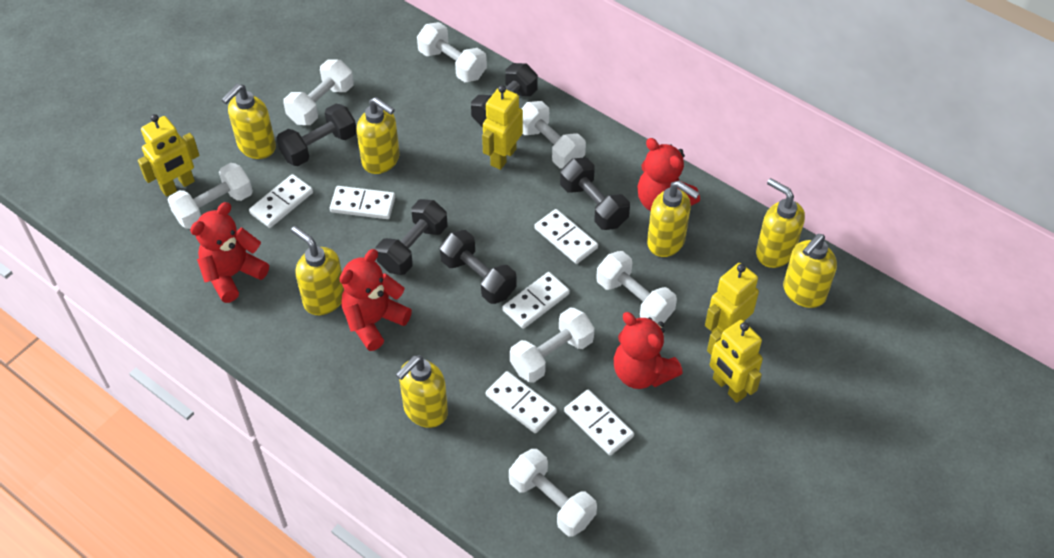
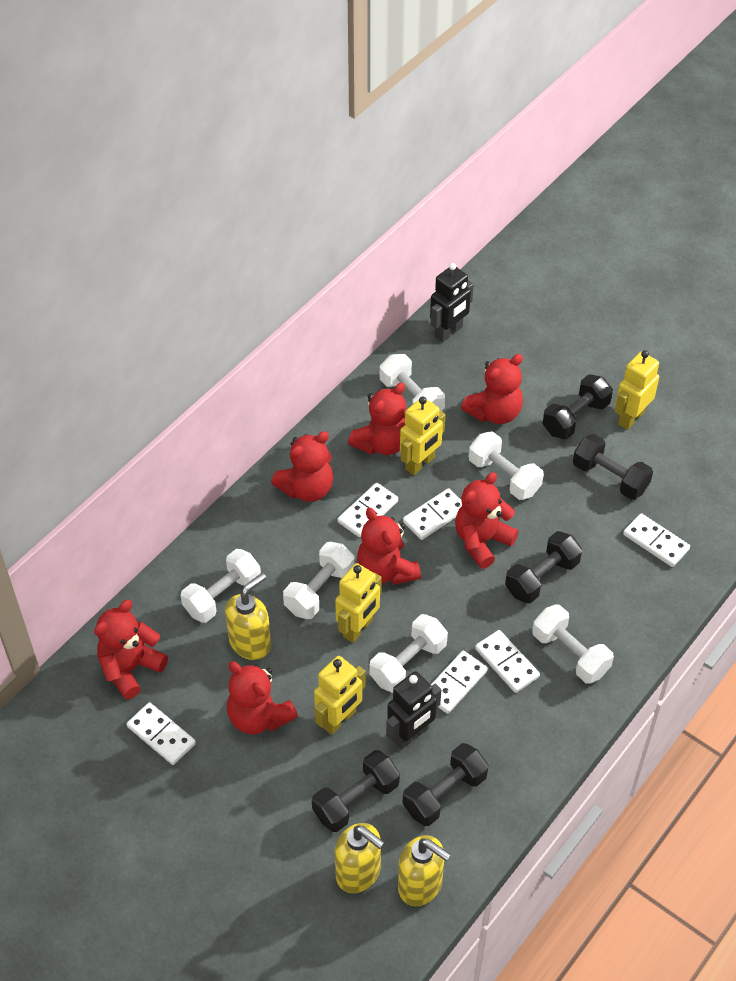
black robot: 0 -> 2
red teddy bear: 4 -> 7
white dumbbell: 7 -> 6
yellow soap dispenser: 7 -> 3

